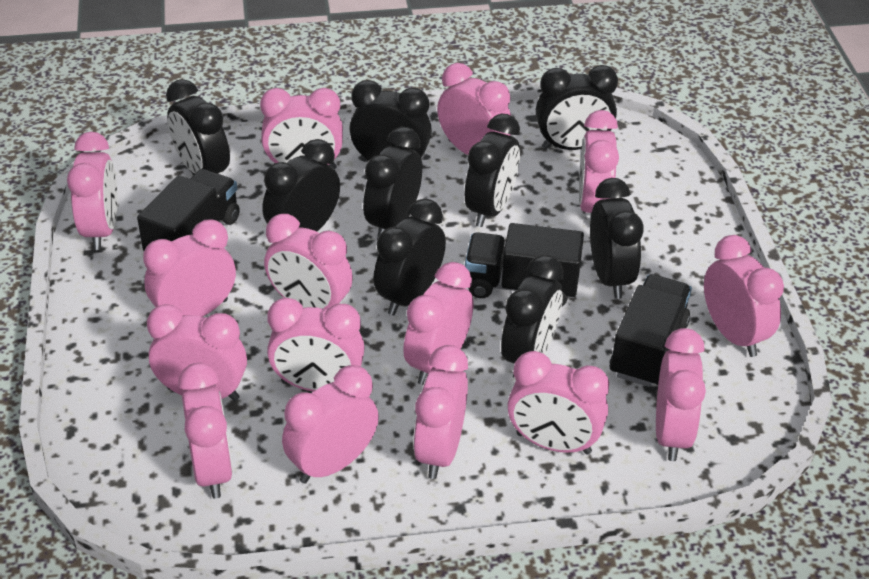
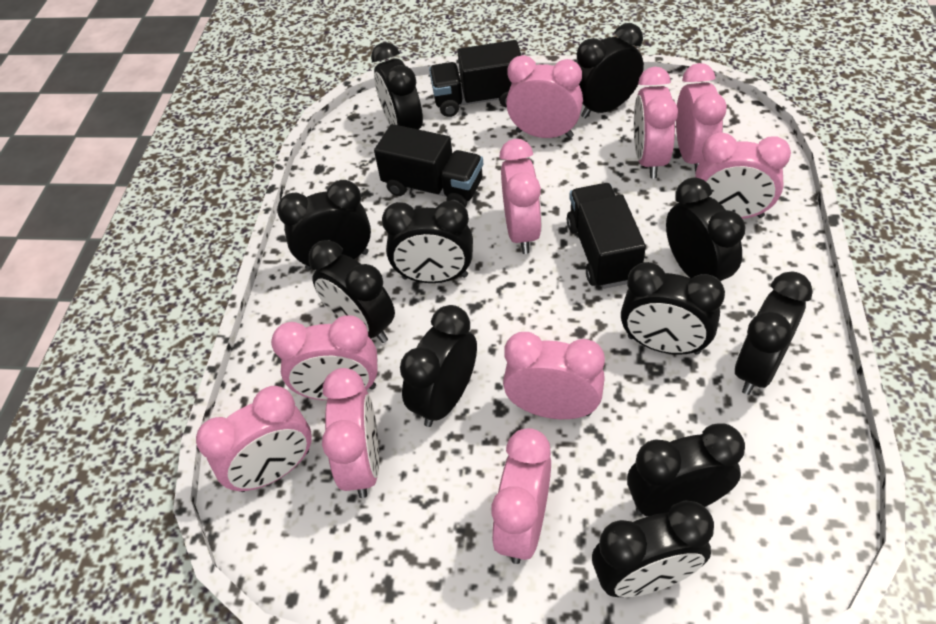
black clock: 9 -> 11
pink clock: 15 -> 10

